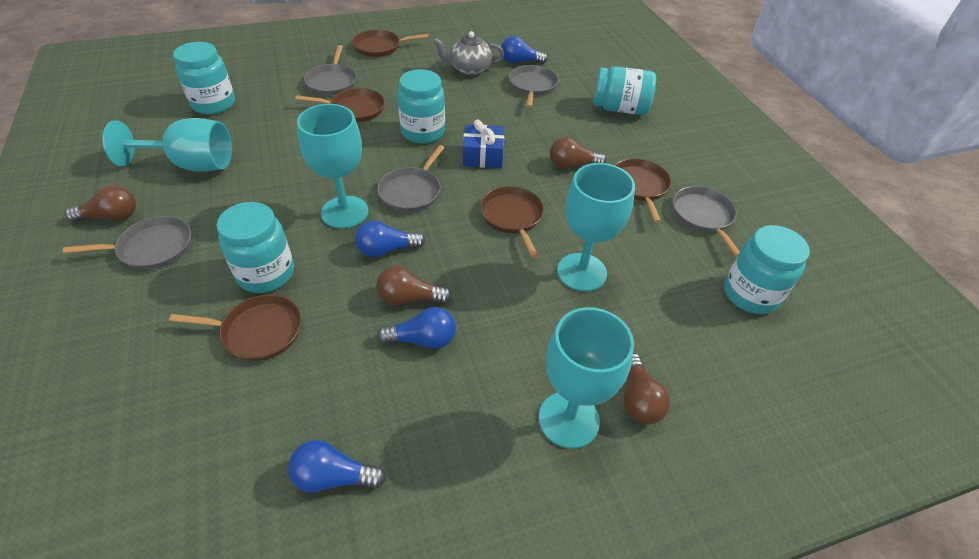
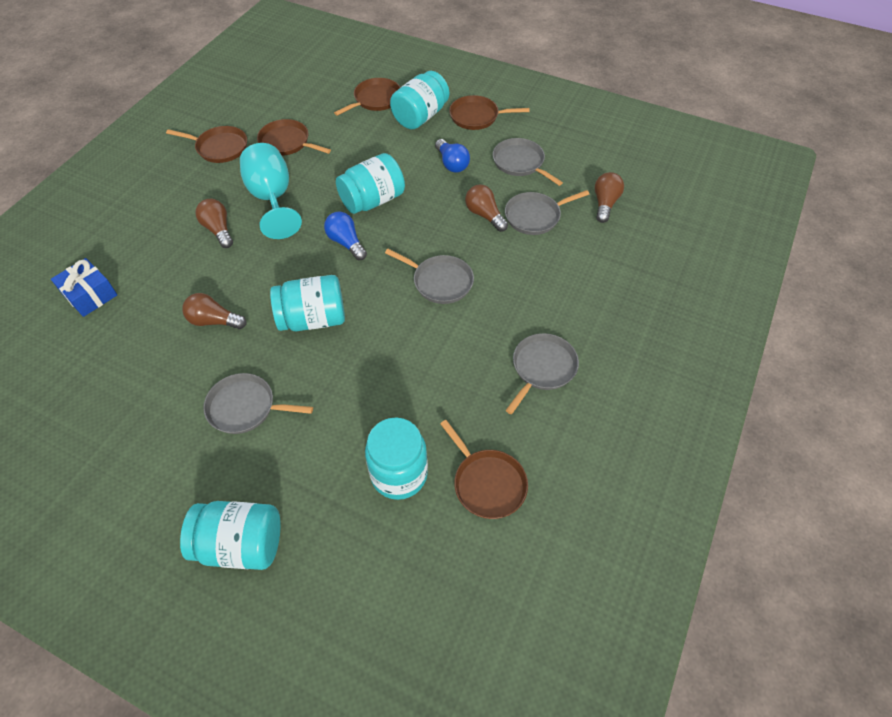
blue light bulb: 4 -> 2
grey teapot: 1 -> 0
turquoise goblet: 4 -> 1

